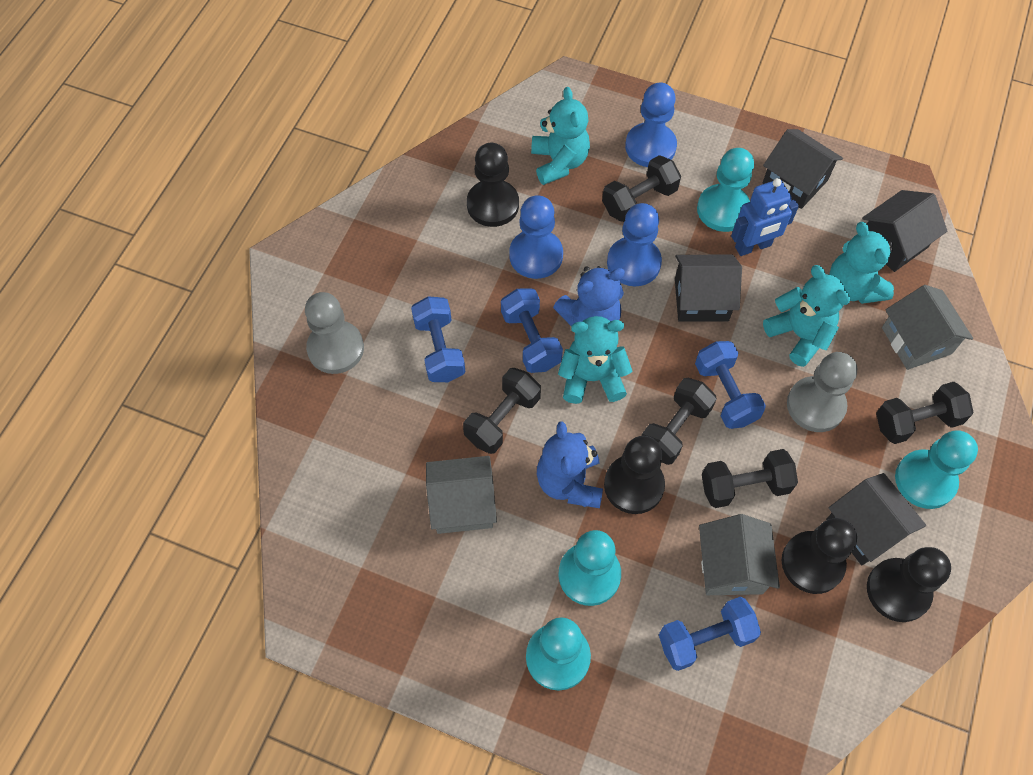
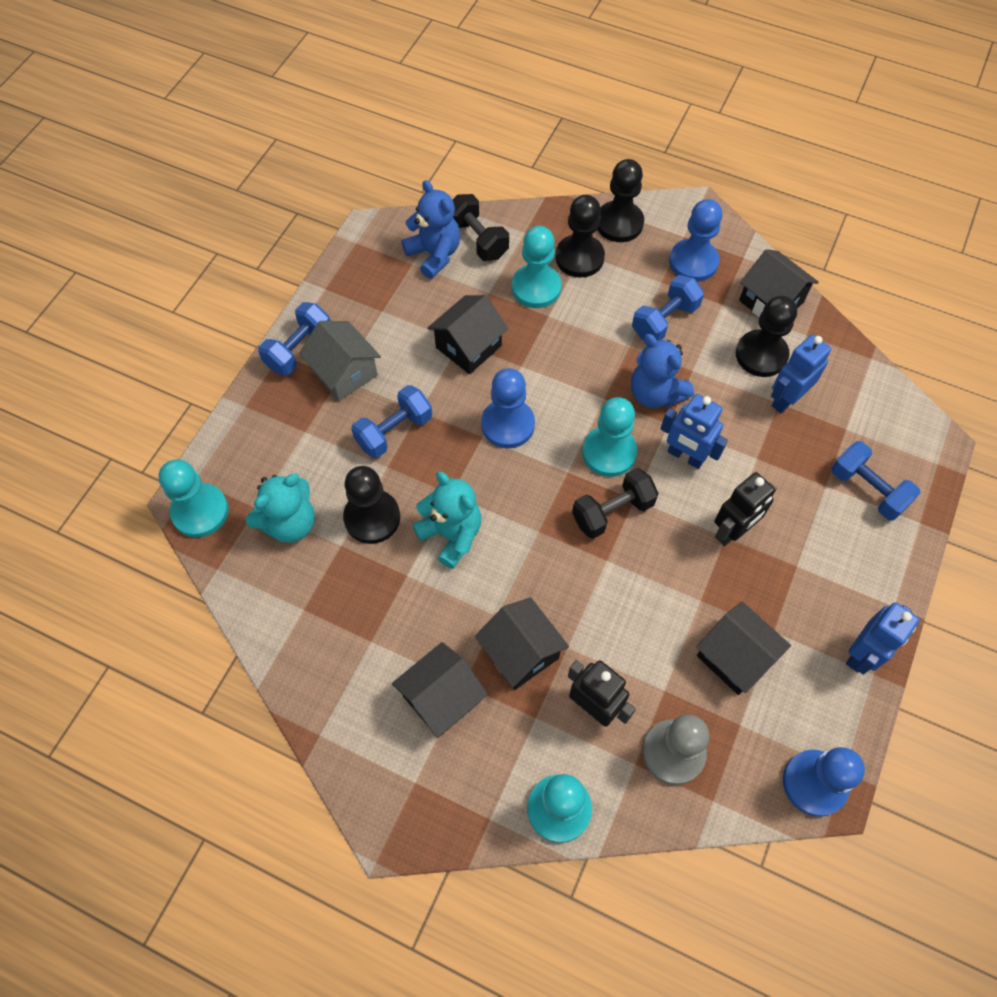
black dumbbell: 5 -> 2
black house: 4 -> 5
black robot: 0 -> 2
blue robot: 1 -> 3
grey house: 3 -> 1
grey pawn: 2 -> 1
turquoise teddy bear: 4 -> 2

